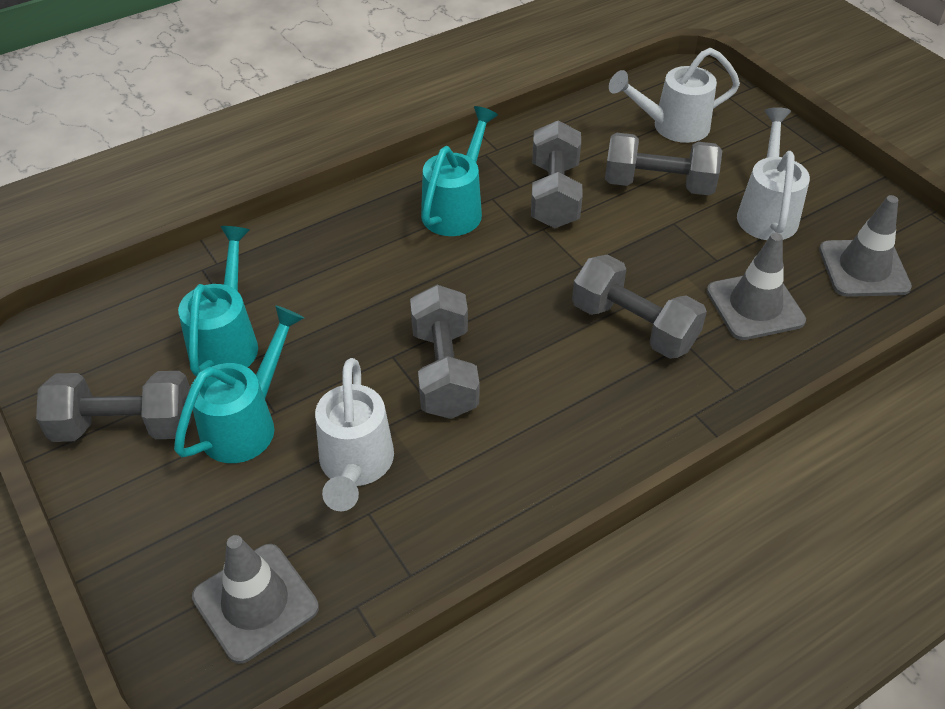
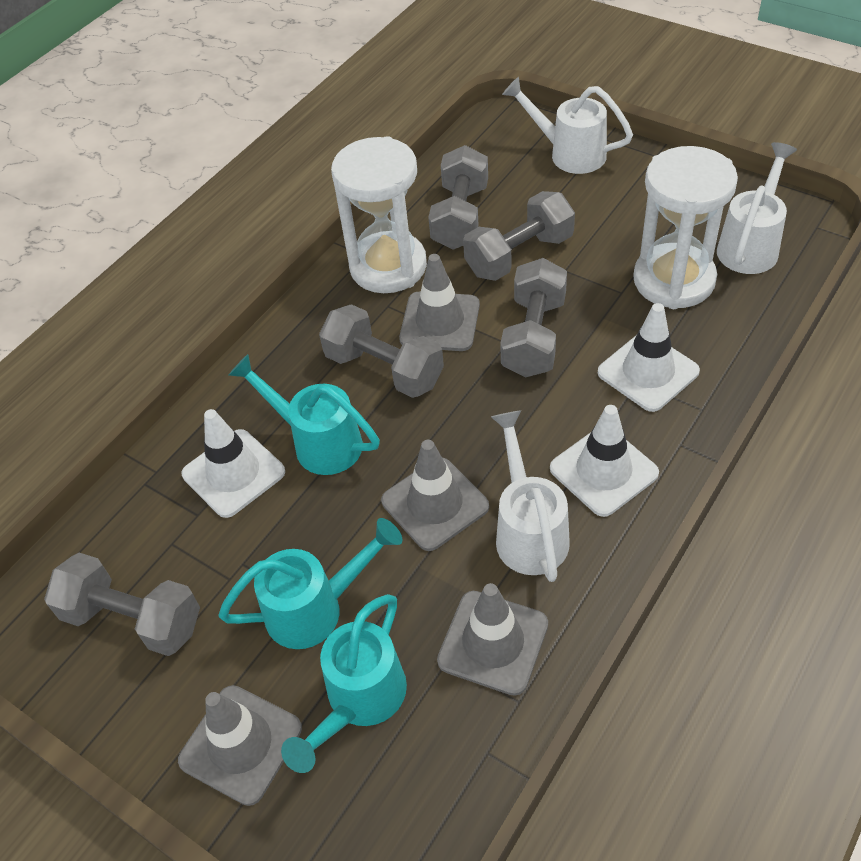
grey traffic cone: 3 -> 4
white hourglass: 0 -> 2
white traffic cone: 0 -> 3

